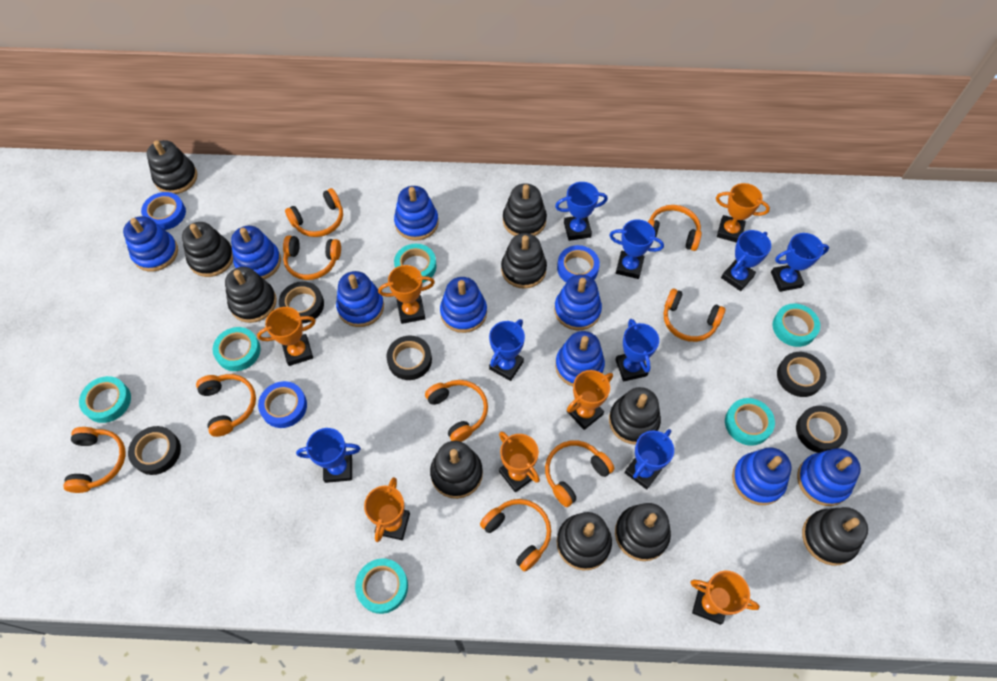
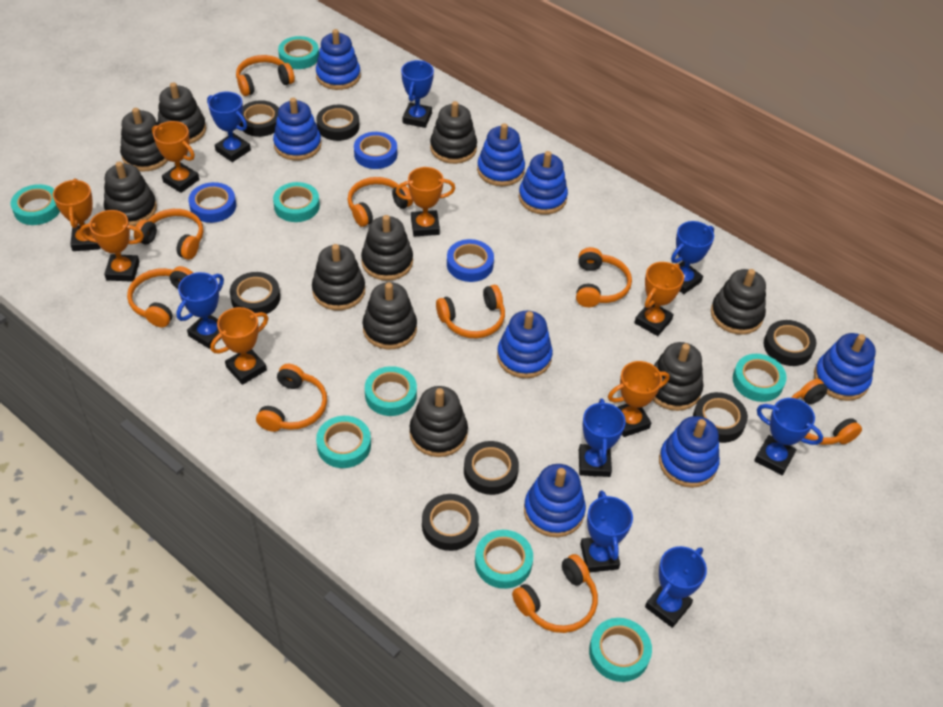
black tape: 5 -> 7
blue stacking toy: 9 -> 8
turquoise tape: 6 -> 8

